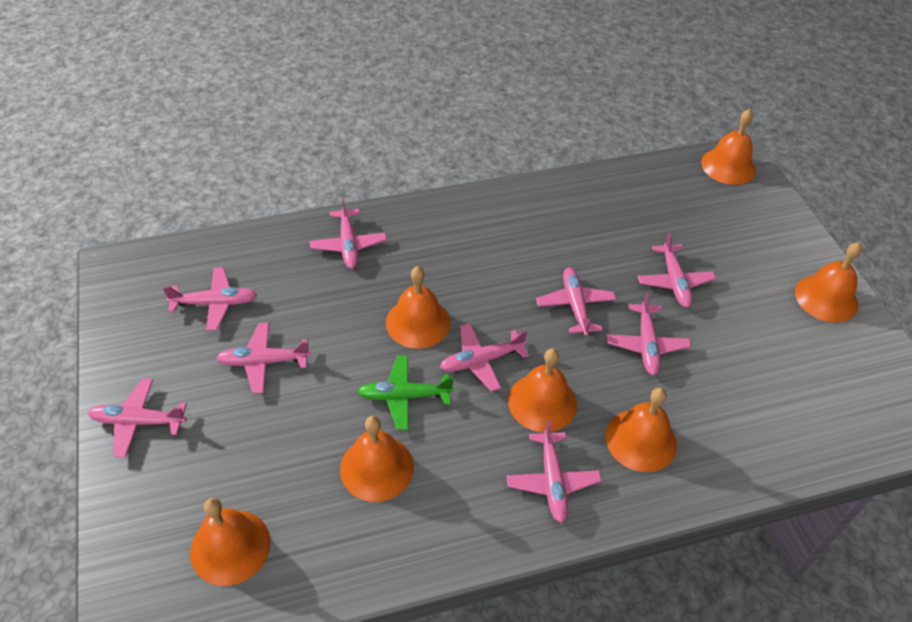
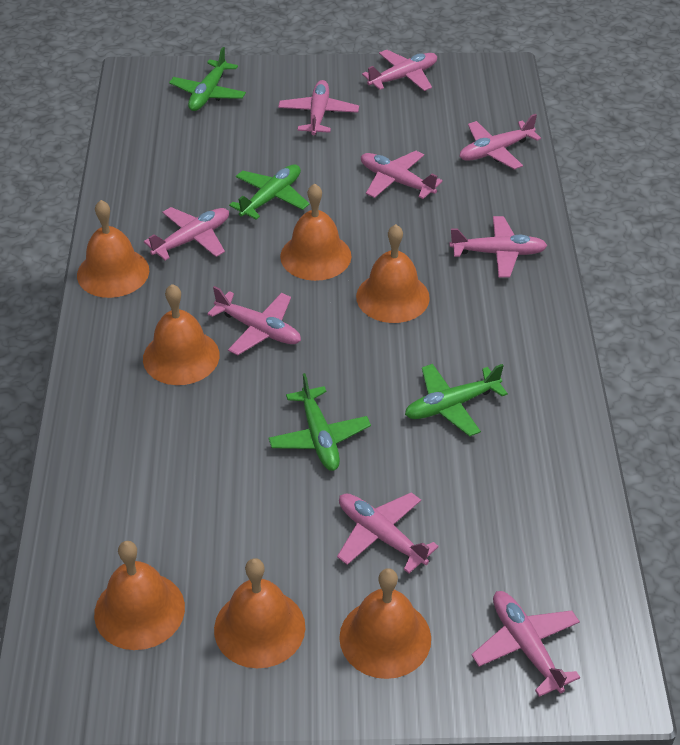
green plane: 1 -> 4

